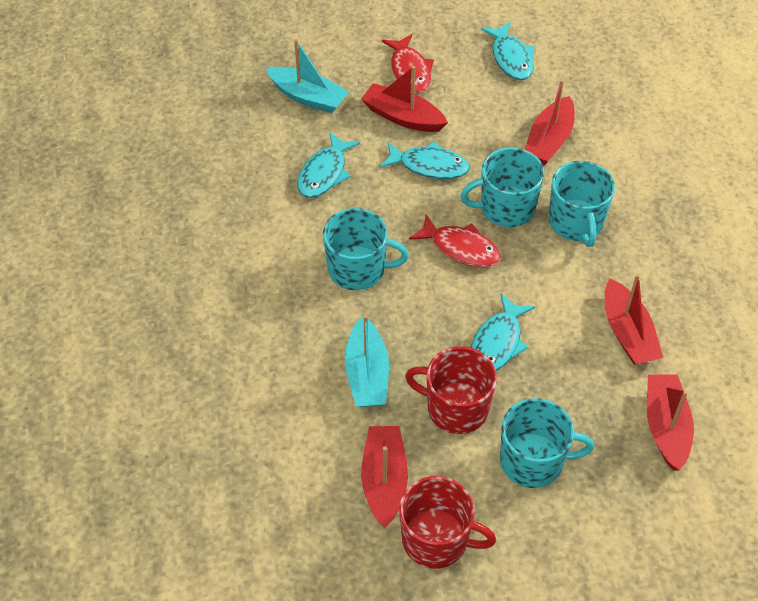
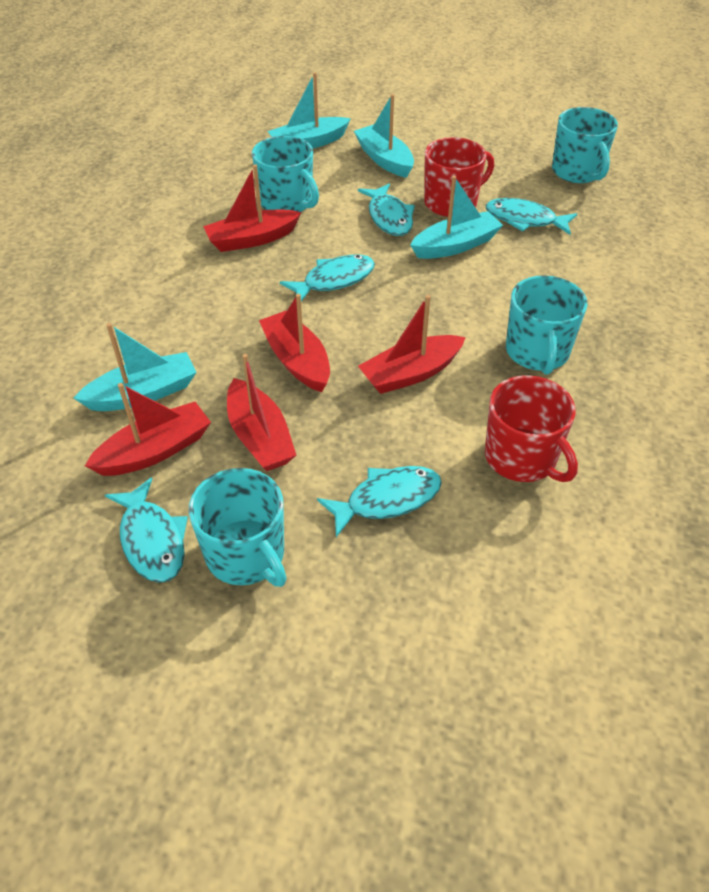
red fish: 2 -> 0
turquoise boat: 2 -> 4
turquoise fish: 4 -> 5

